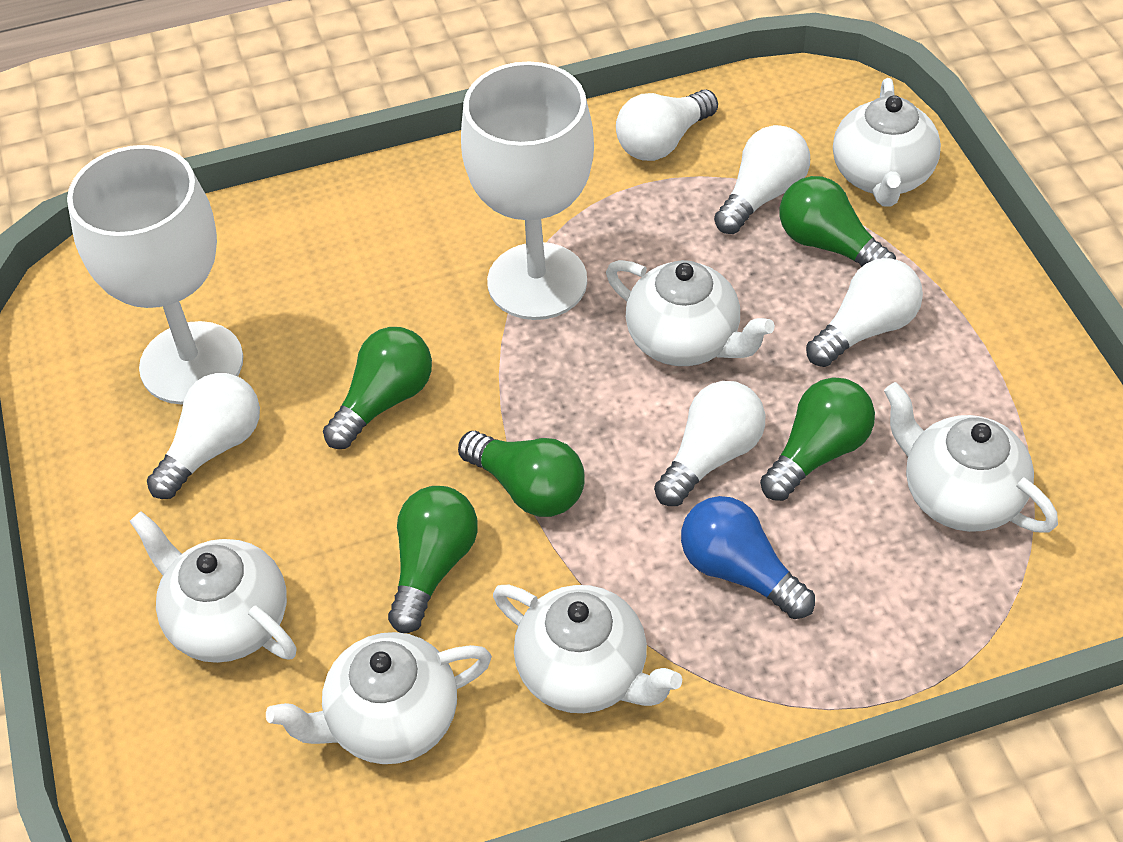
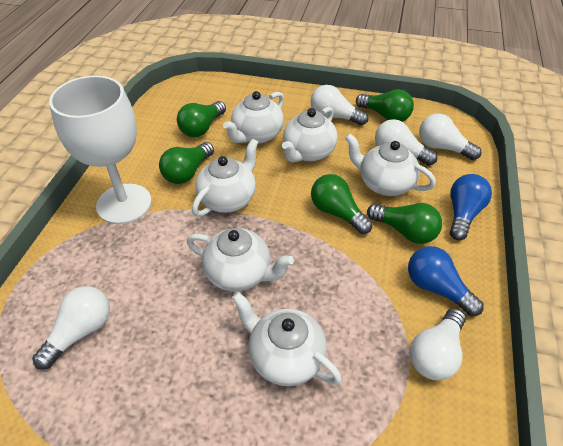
blue light bulb: 1 -> 2
white goblet: 2 -> 1

